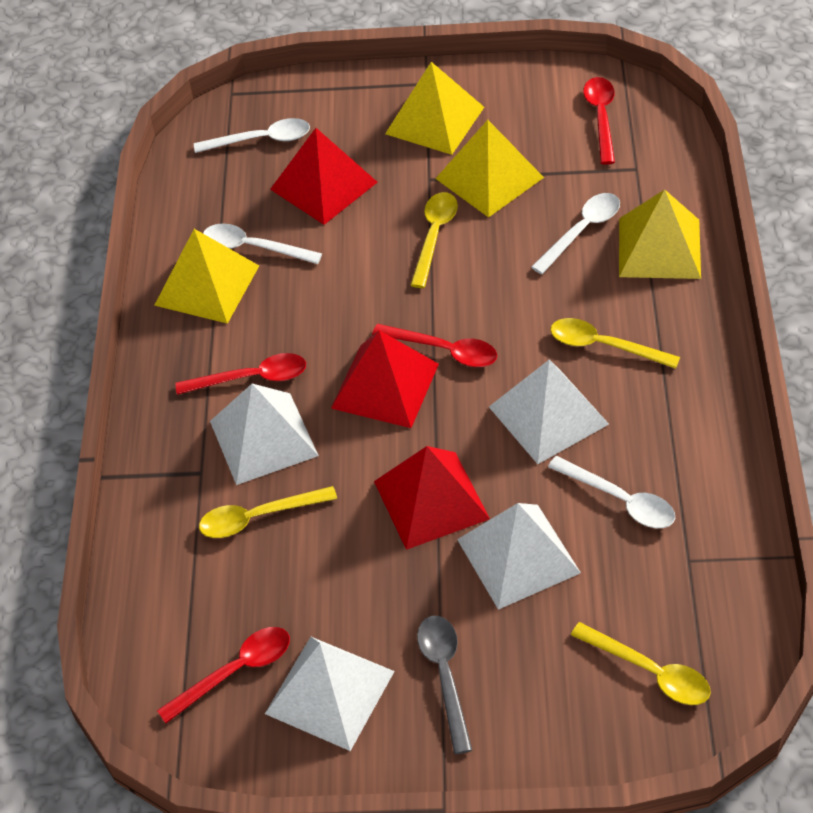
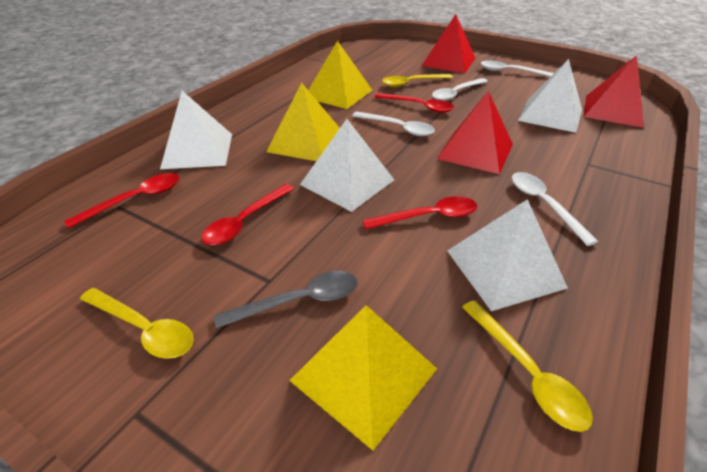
yellow pyramid: 4 -> 3
yellow spoon: 4 -> 3

